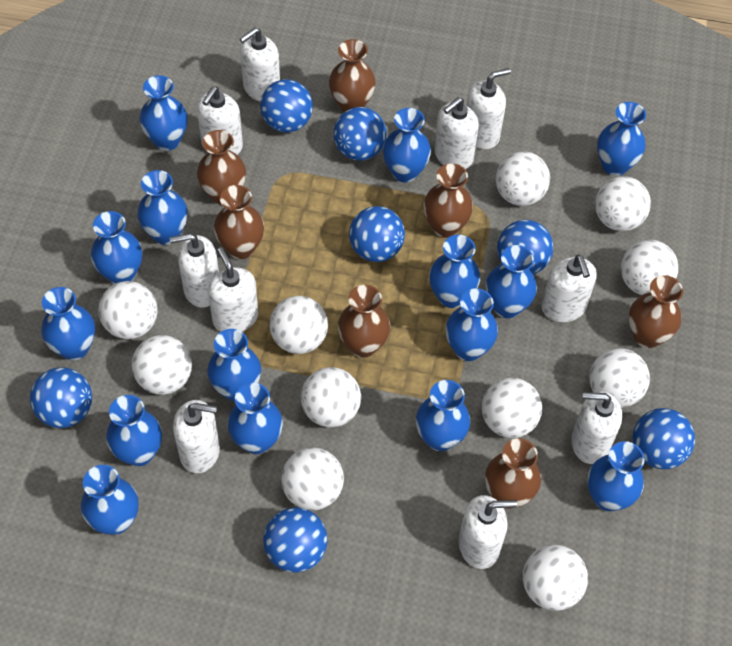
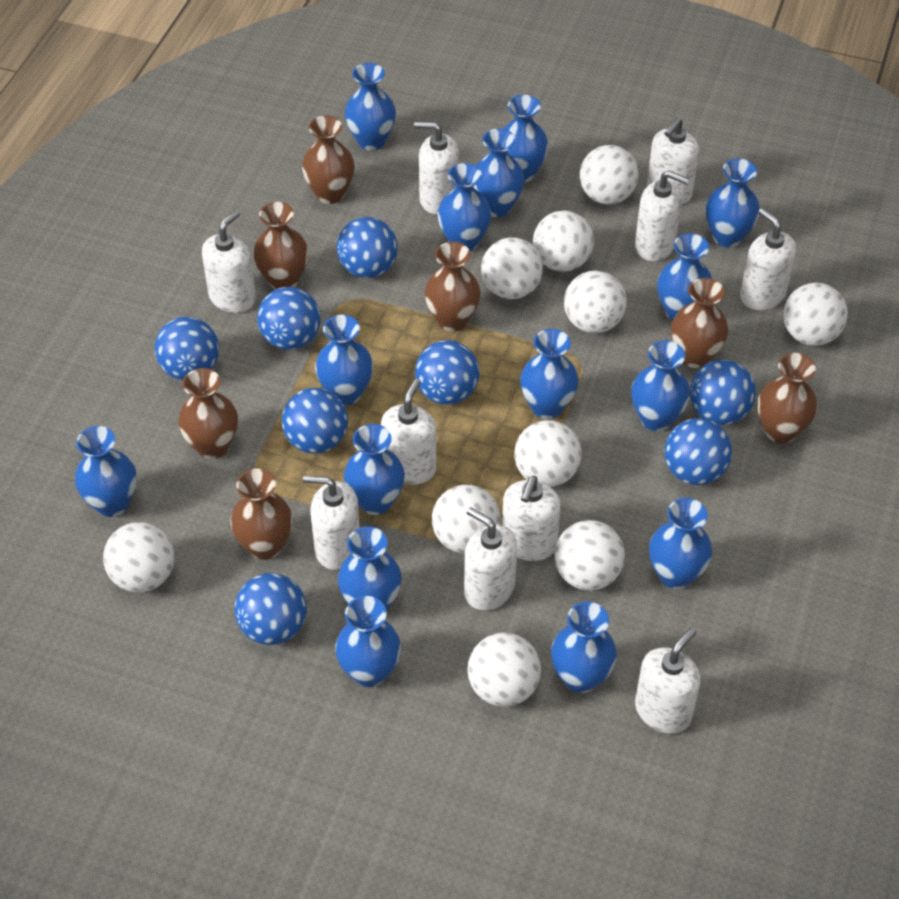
blue ball: 7 -> 8
white ball: 11 -> 10

